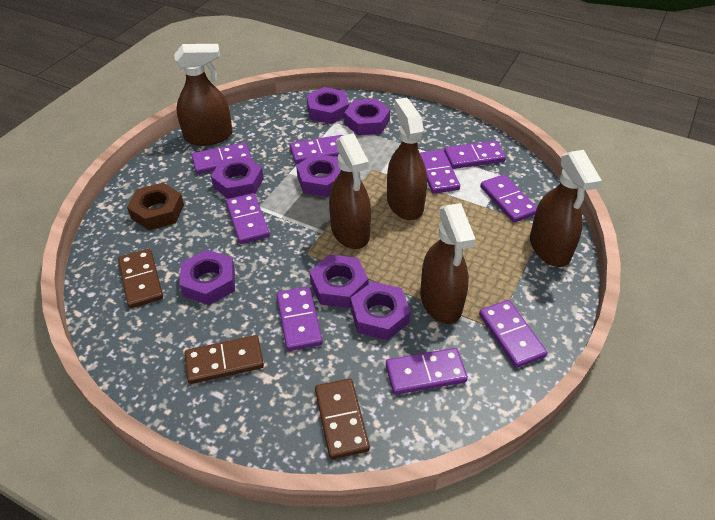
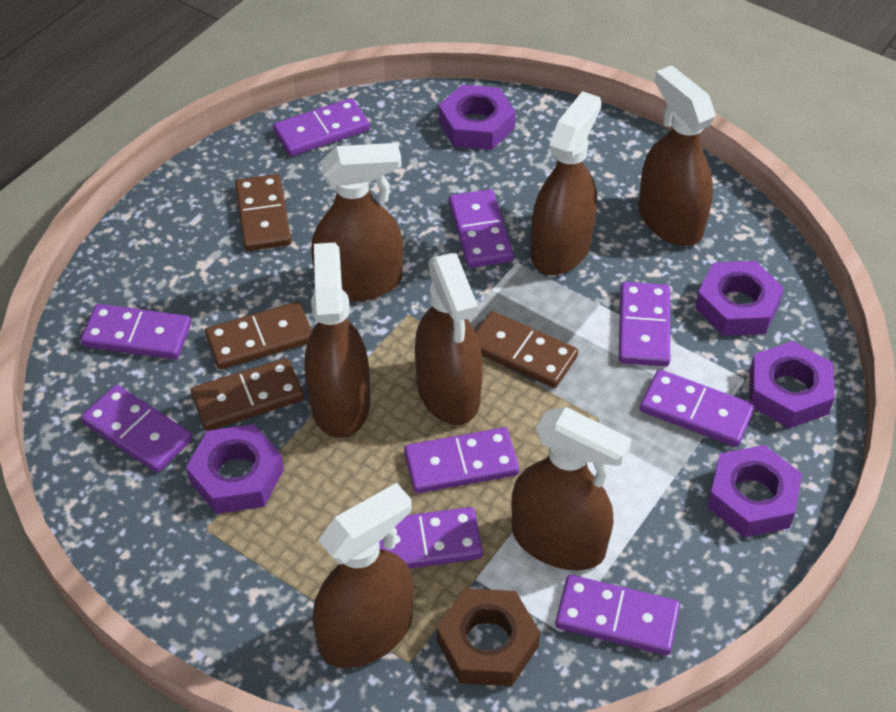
brown domino: 3 -> 4
brown spray bottle: 5 -> 7
purple nut: 7 -> 5

